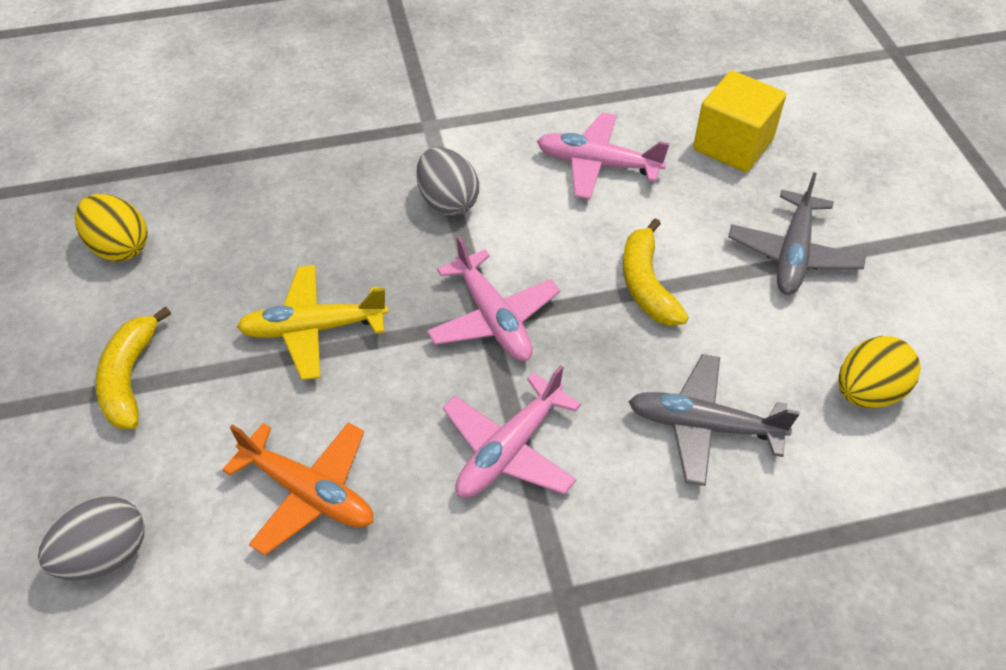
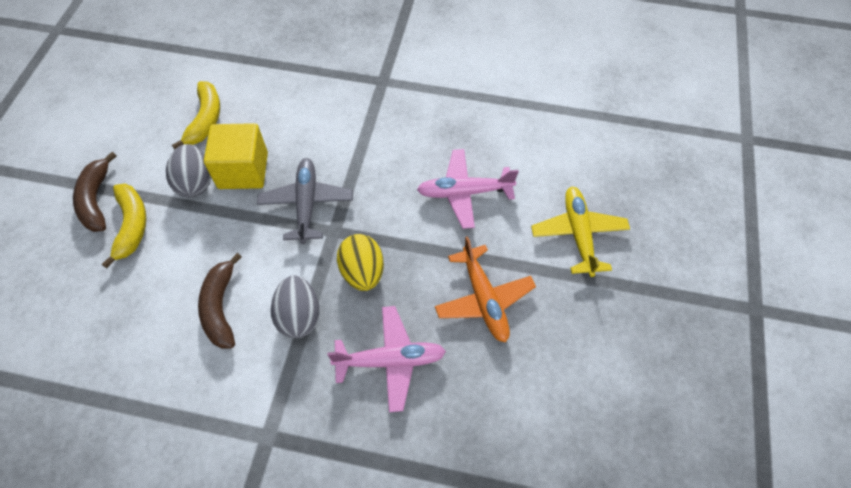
brown banana: 0 -> 2
grey plane: 2 -> 1
pink plane: 3 -> 2
yellow egg: 2 -> 1

